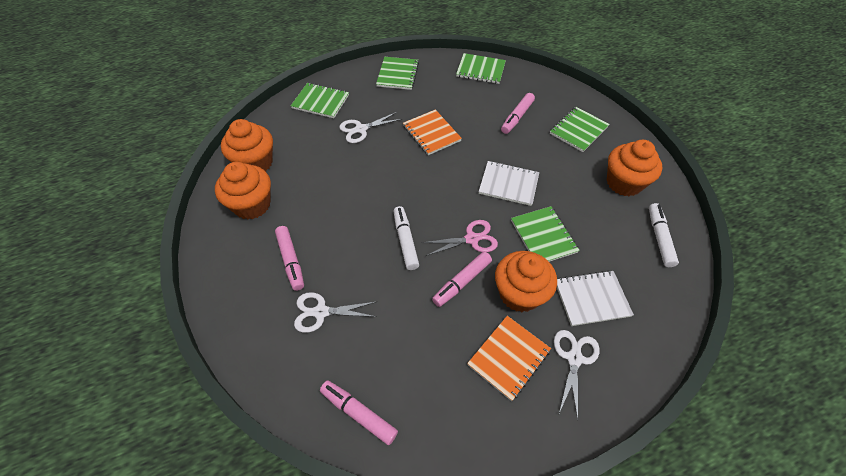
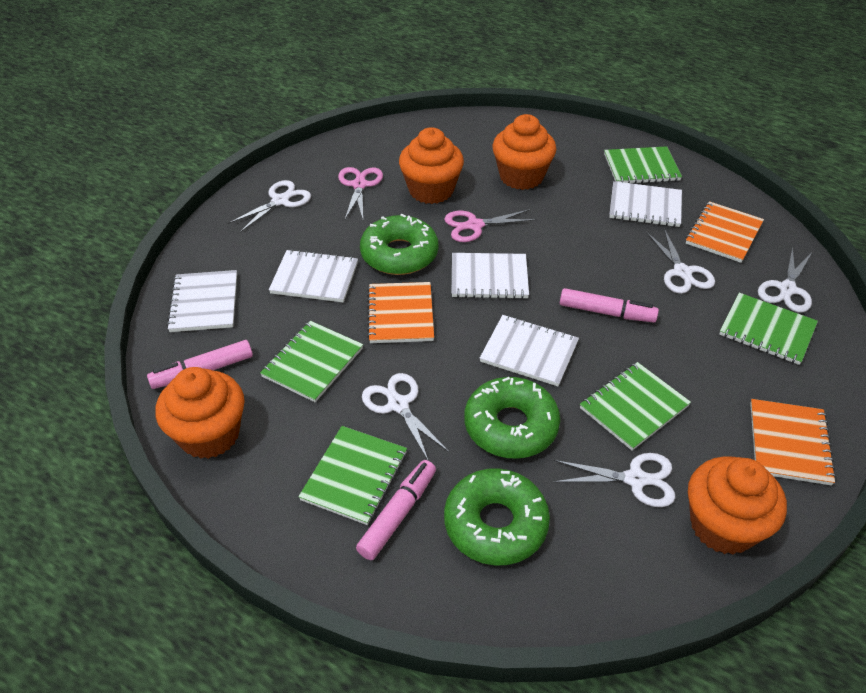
green donut: 0 -> 3
orange notebook: 2 -> 3
pink marker: 4 -> 3
pink scissors: 1 -> 2
white marker: 2 -> 0
white notebook: 2 -> 5
white scissors: 3 -> 5

